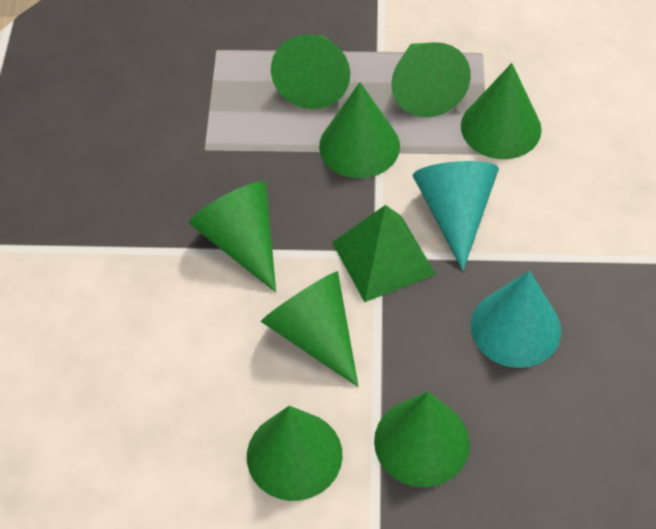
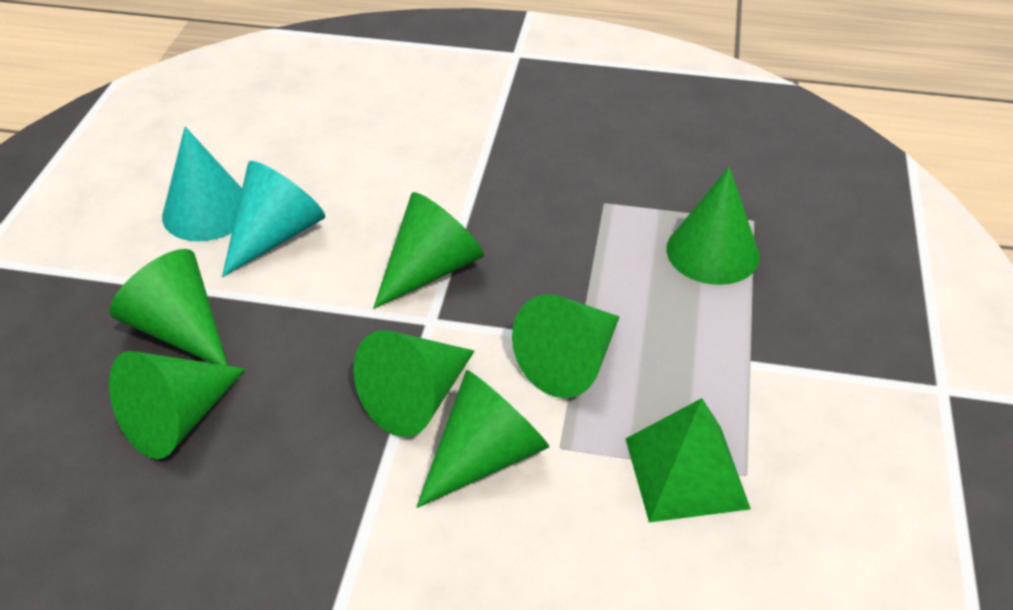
green cone: 8 -> 7

